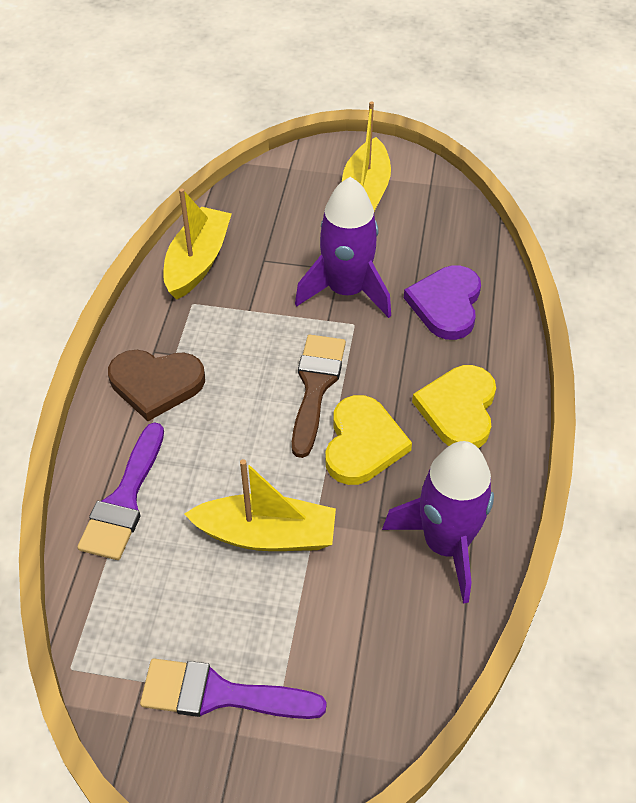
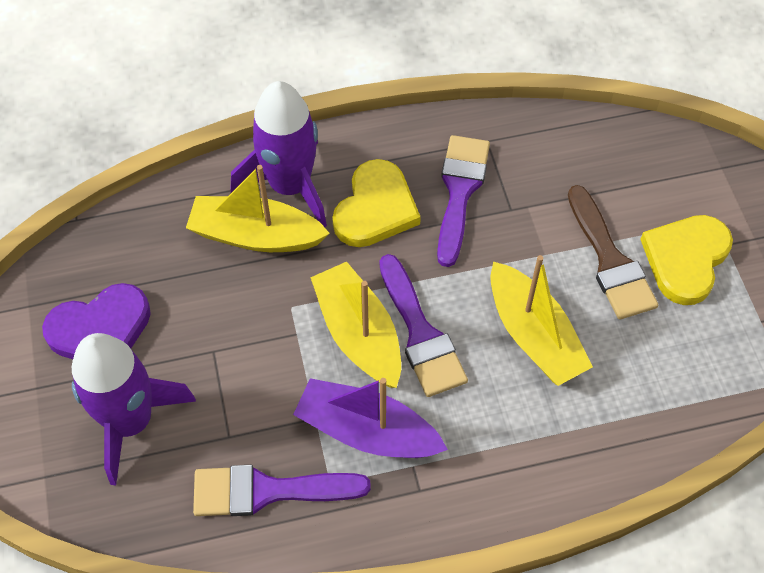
brown heart: 1 -> 0
purple boat: 0 -> 1
purple brush: 2 -> 3

